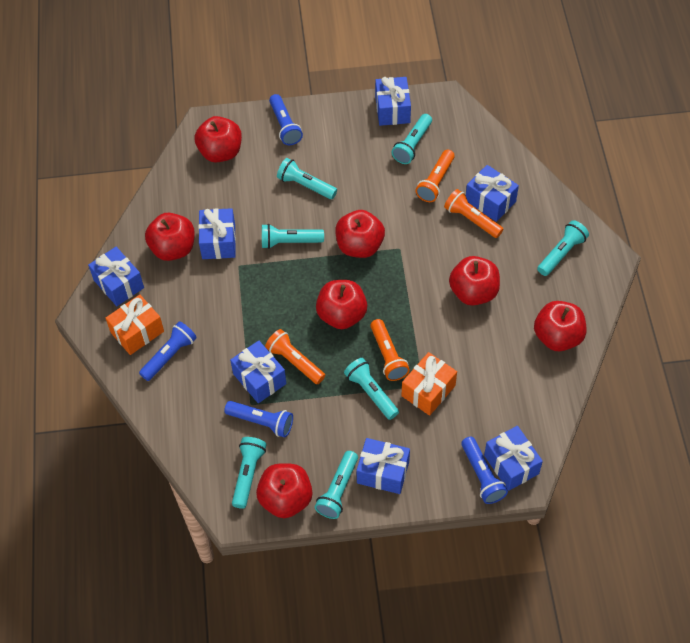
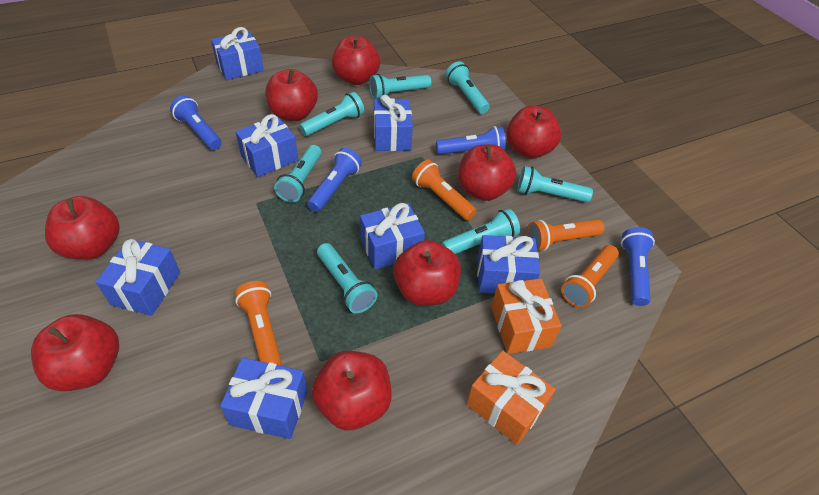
red apple: 7 -> 8

